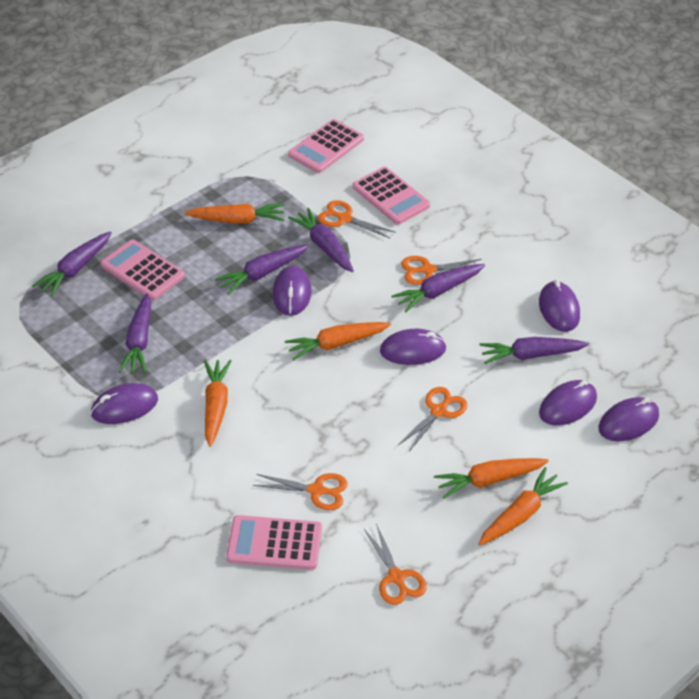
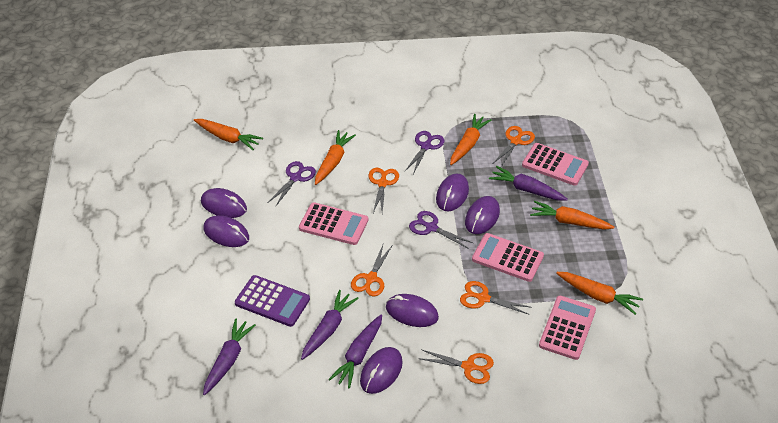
purple calculator: 0 -> 1
purple carrot: 6 -> 4
purple scissors: 0 -> 3

